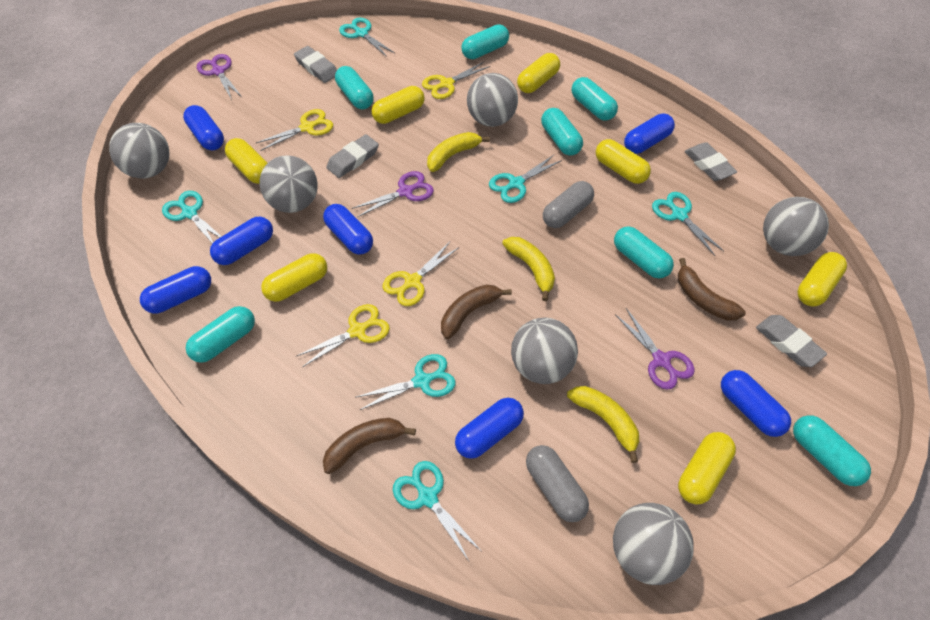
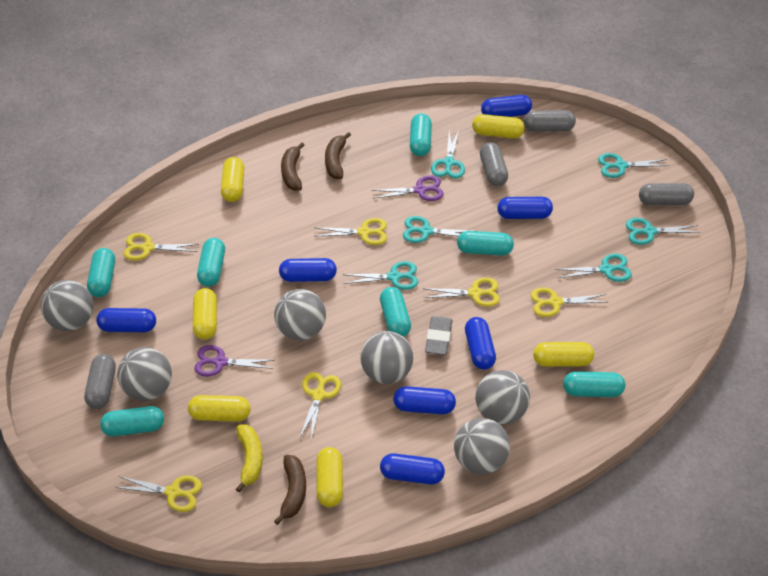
grey capsule: 2 -> 4
grey eraser: 4 -> 1
purple scissors: 3 -> 2
yellow banana: 3 -> 1
yellow capsule: 7 -> 6
yellow scissors: 4 -> 6

